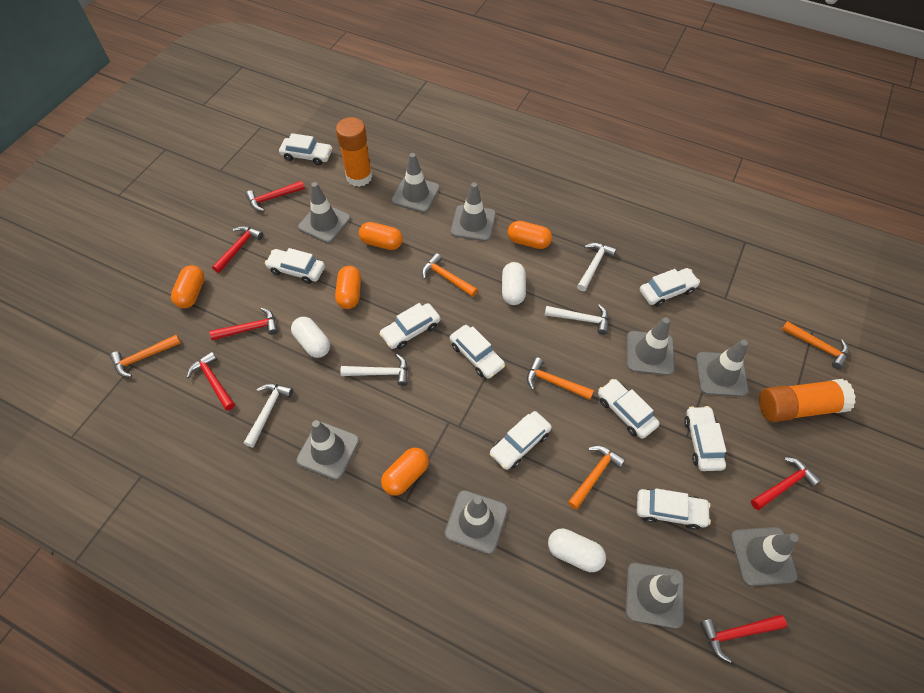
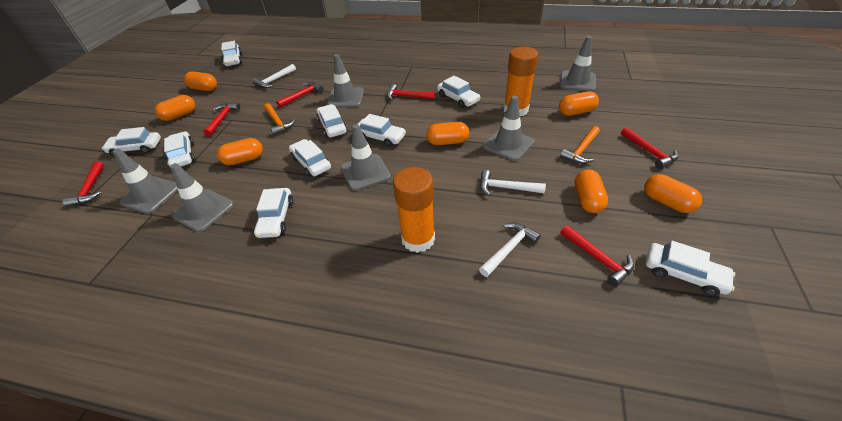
grey traffic cone: 9 -> 6
orange capsule: 5 -> 7
orange hammer: 5 -> 2
white capsule: 3 -> 0
white hammer: 4 -> 3

